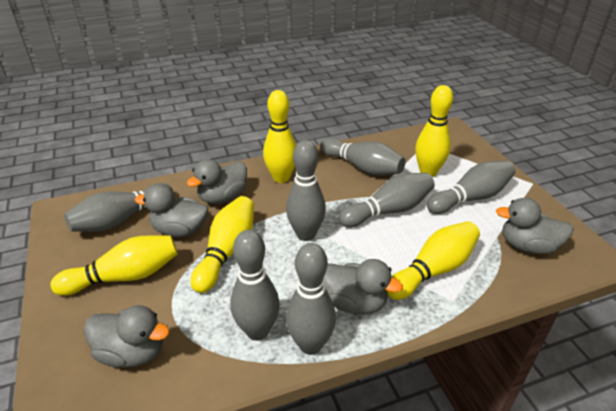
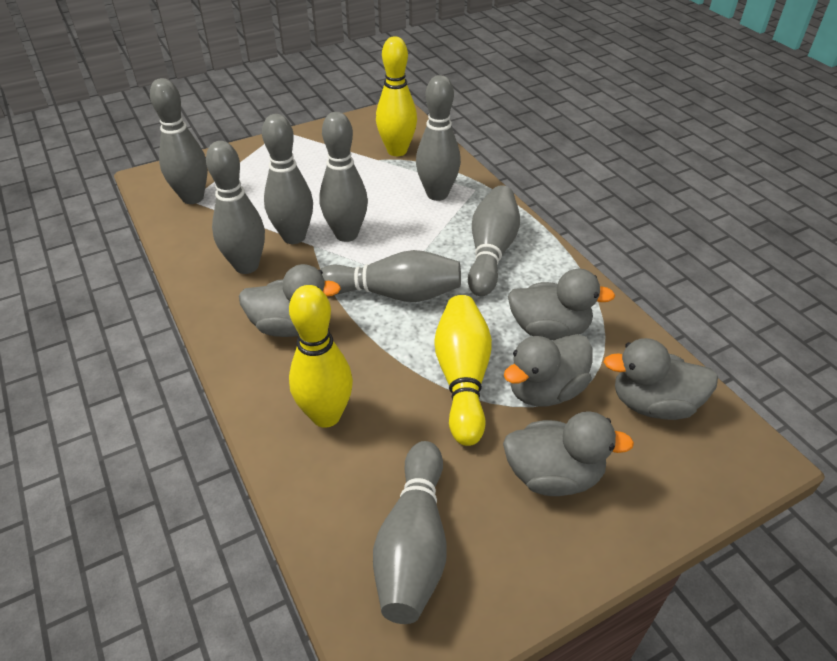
grey bowling pin: 7 -> 8
yellow bowling pin: 5 -> 3

